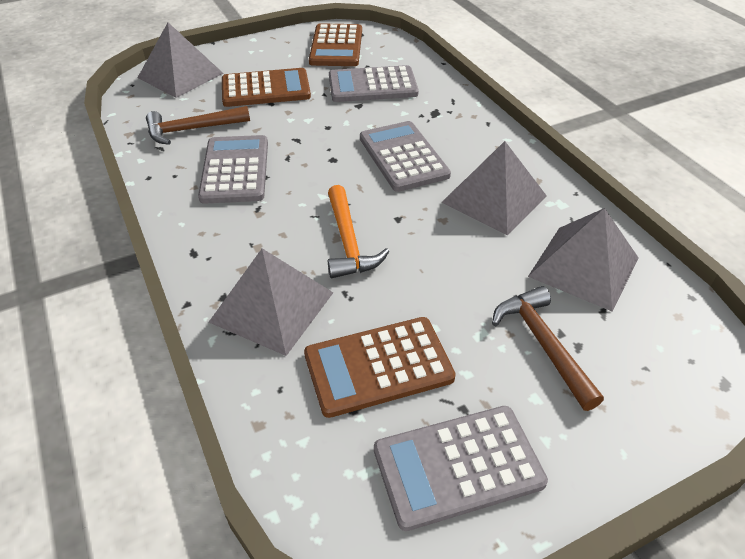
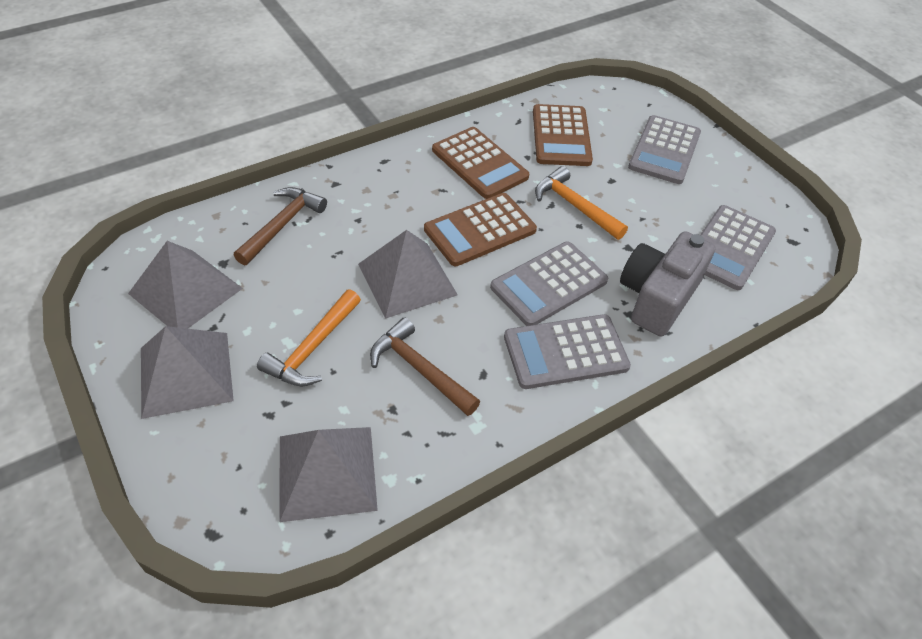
grey camera: 0 -> 1
orange hammer: 1 -> 2

